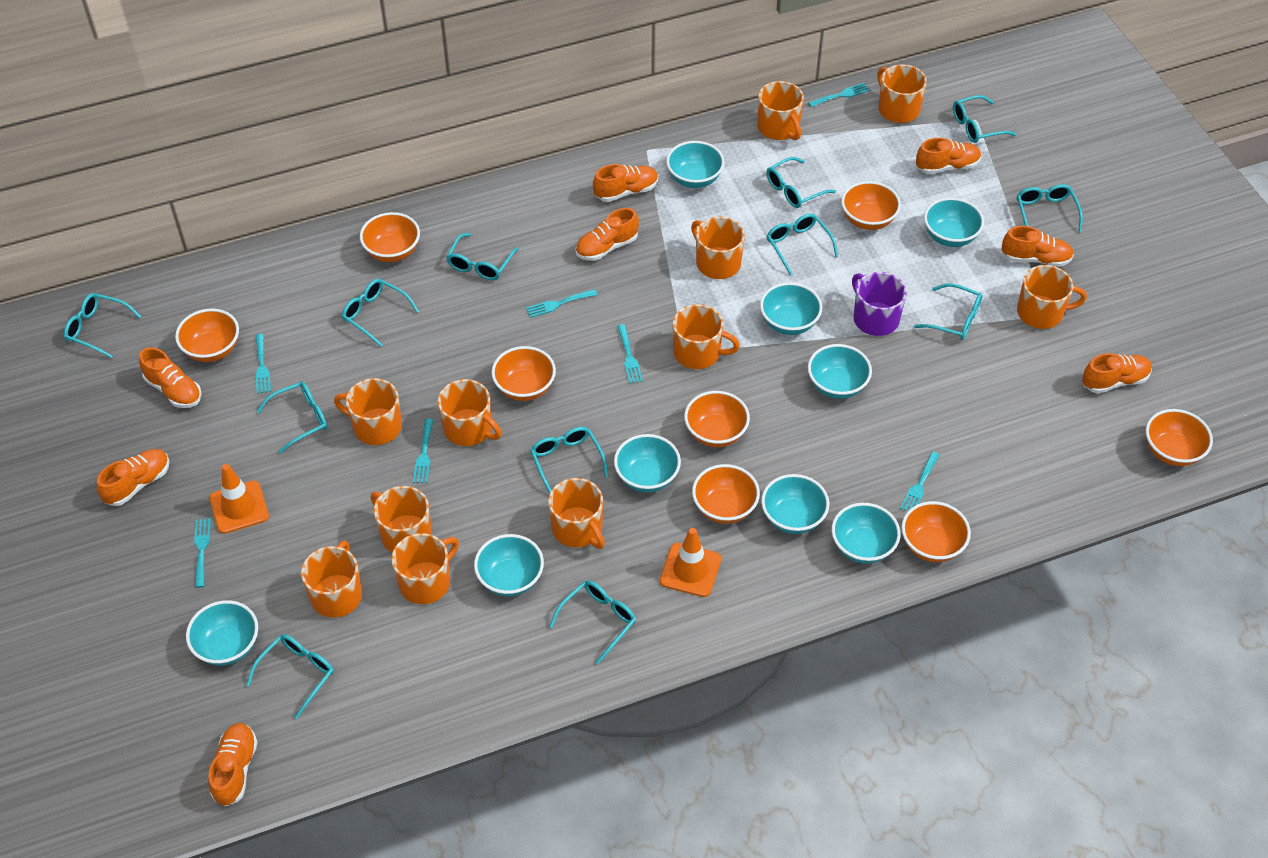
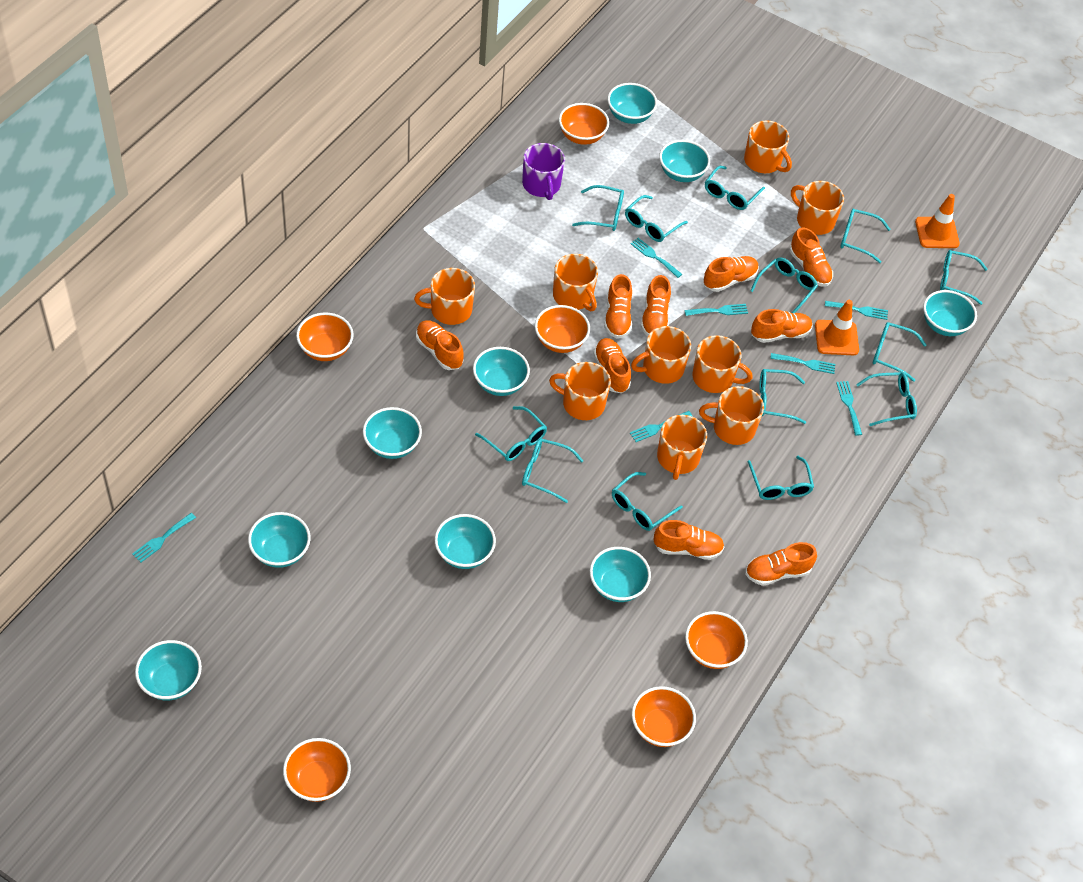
orange bowl: 8 -> 6
orange mug: 11 -> 9
orange shoe: 8 -> 9
turquoise glasses: 12 -> 13

